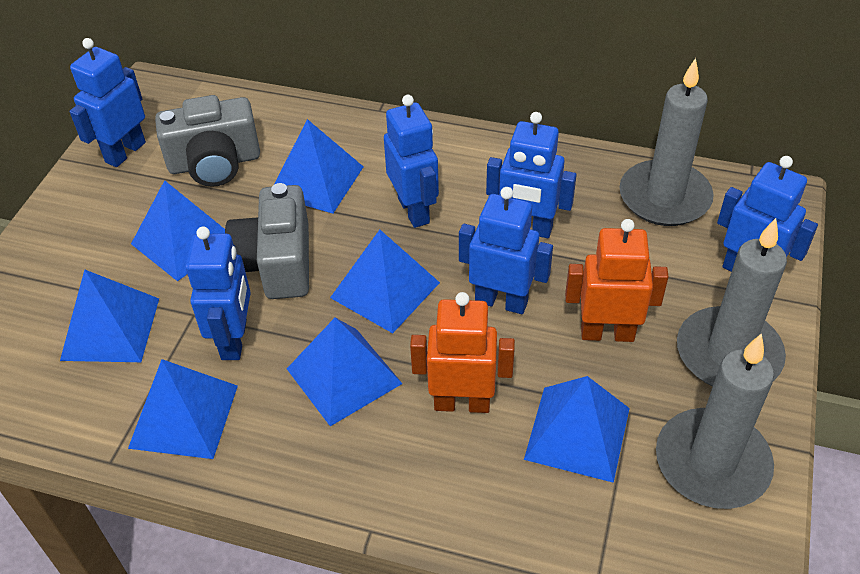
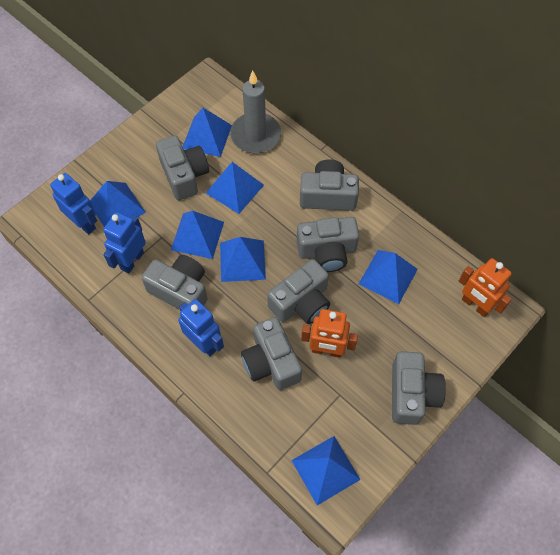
blue robot: 6 -> 3
grey camera: 2 -> 7
grey candle: 3 -> 1

